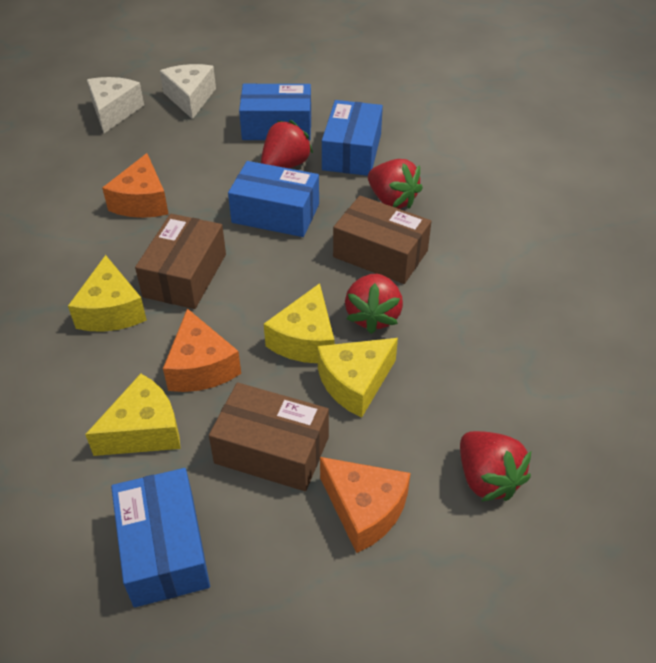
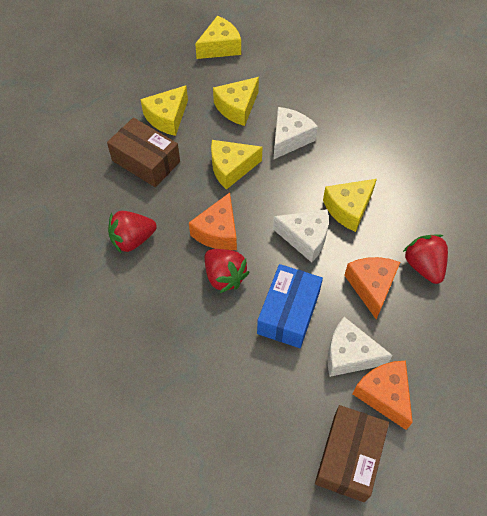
blue box: 4 -> 1
brown box: 3 -> 2
red strawberry: 4 -> 3
white cheese: 2 -> 3
yellow cheese: 4 -> 5

